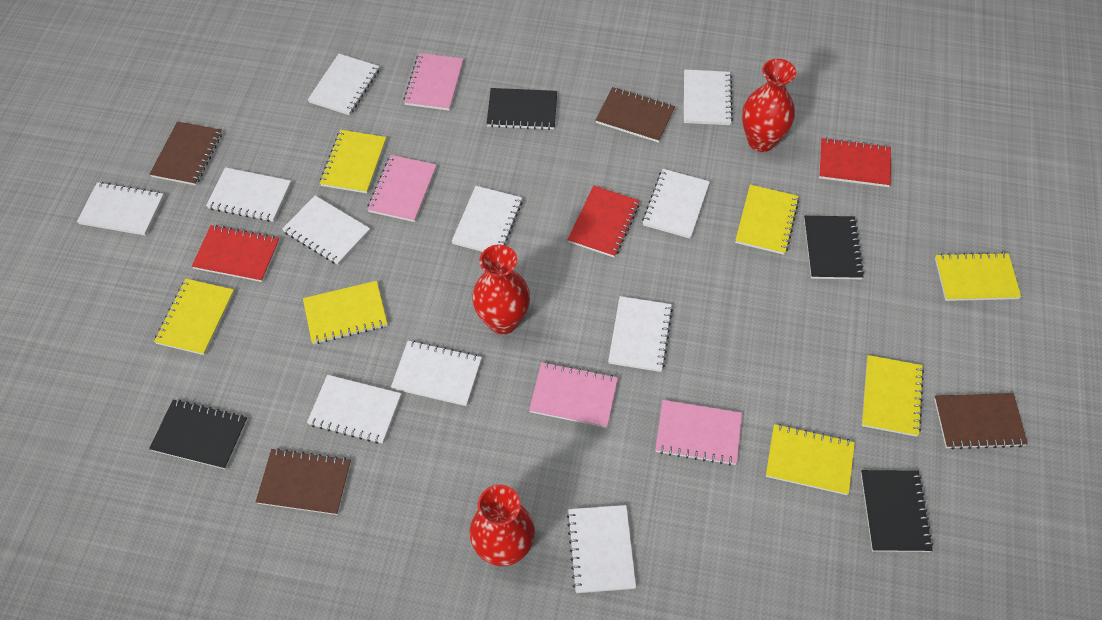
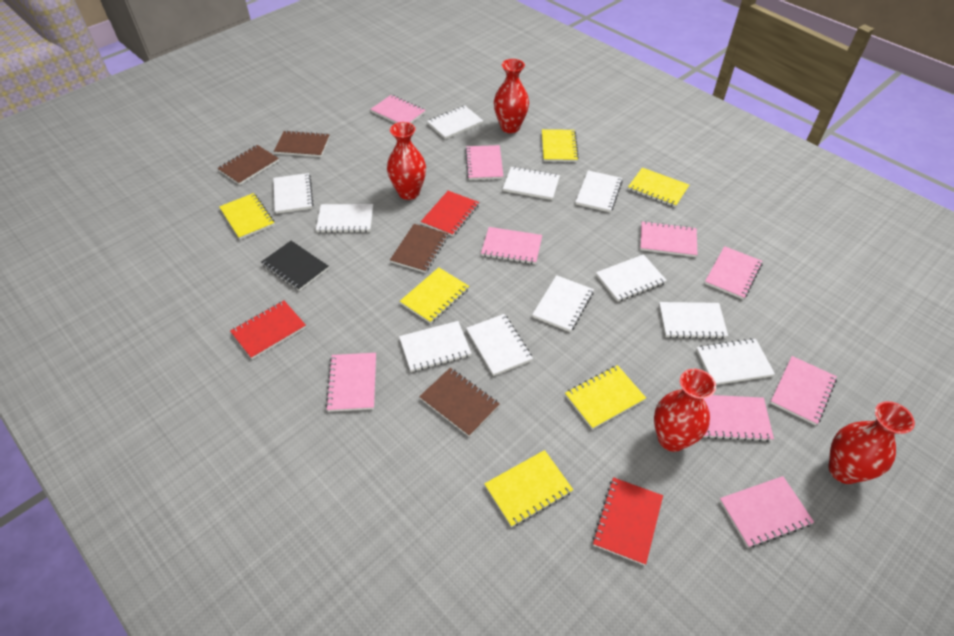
black notebook: 4 -> 1
pink notebook: 4 -> 9
red vase: 3 -> 4
yellow notebook: 7 -> 6

